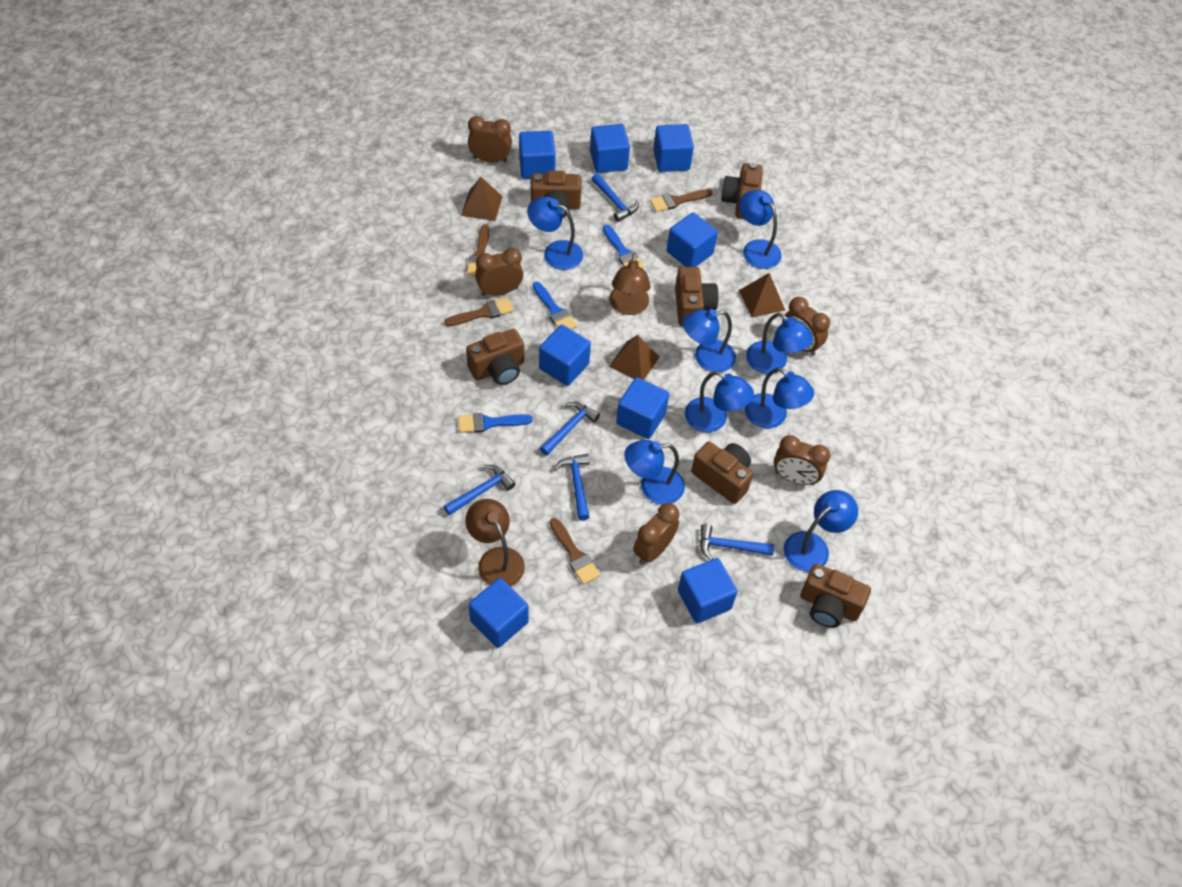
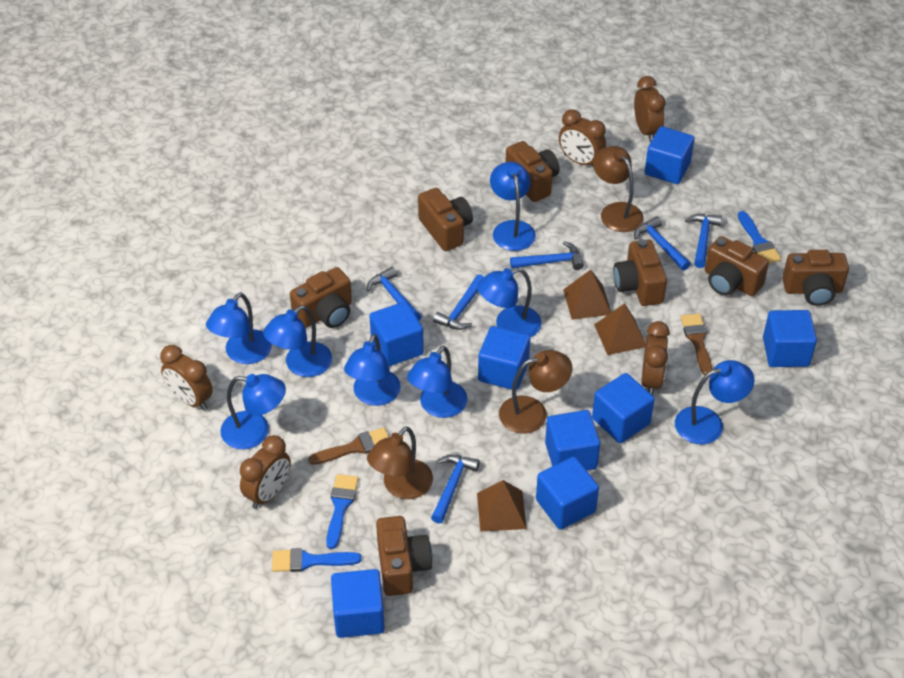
blue hammer: 5 -> 6
brown brush: 4 -> 2
brown camera: 6 -> 7
brown lamp: 2 -> 3

